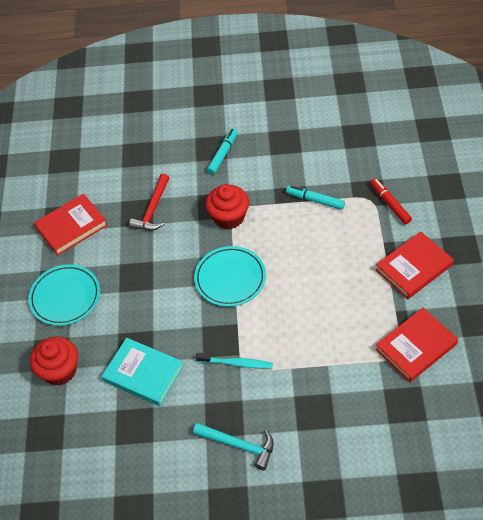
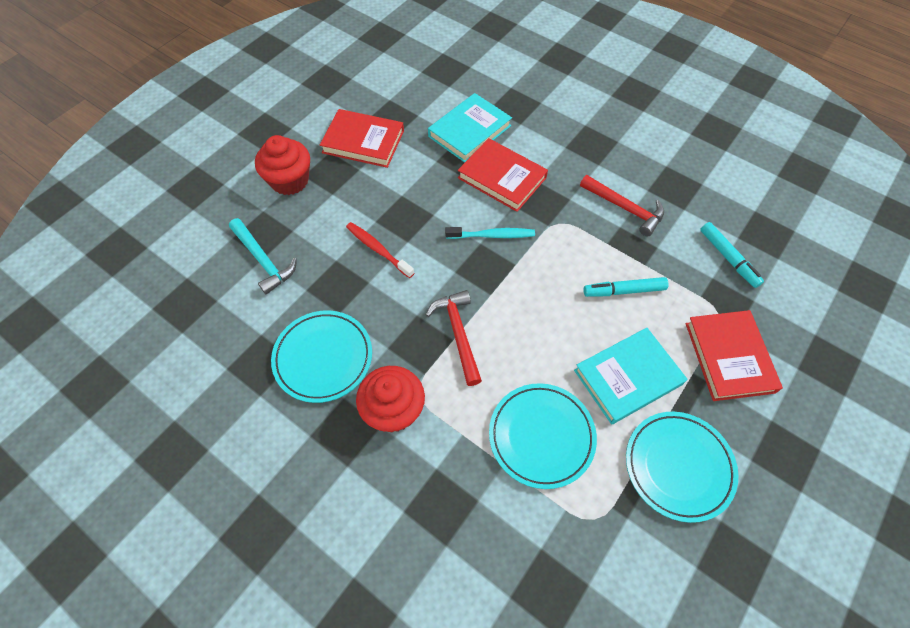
red hammer: 1 -> 2
red marker: 1 -> 0
red toothbrush: 0 -> 1
turquoise book: 1 -> 2
turquoise plate: 2 -> 3

